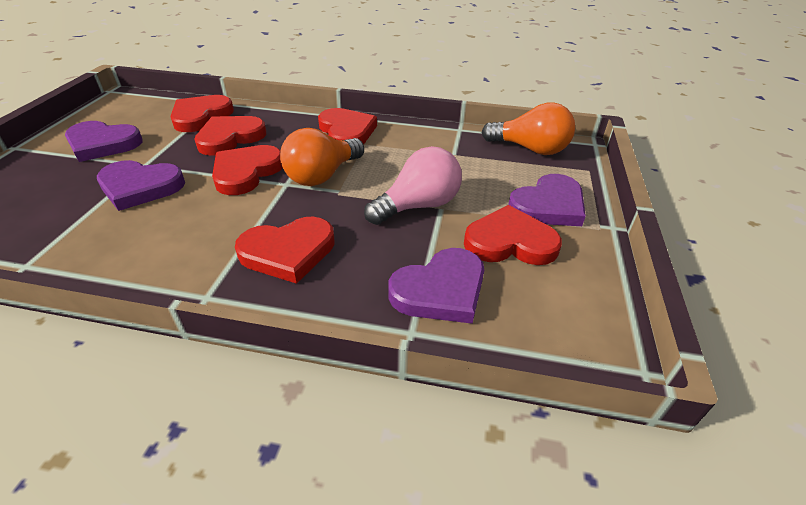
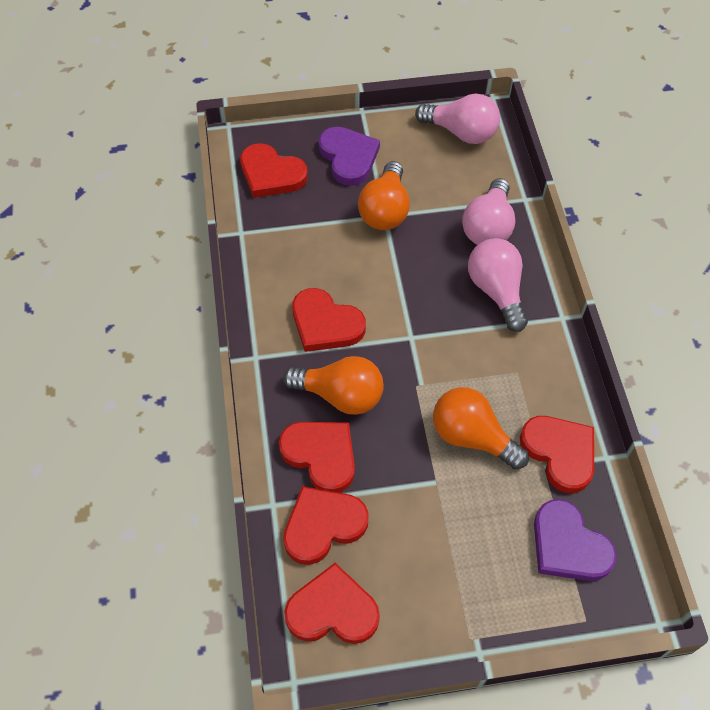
orange light bulb: 2 -> 3
pink light bulb: 1 -> 3
purple heart: 4 -> 2

